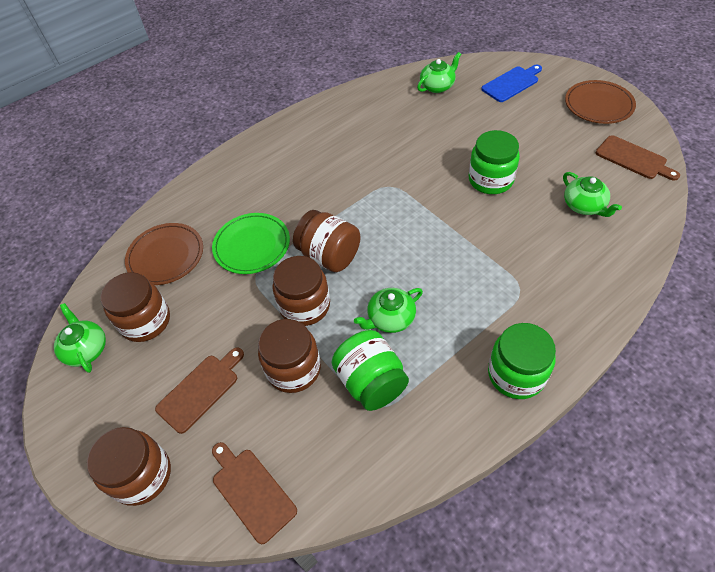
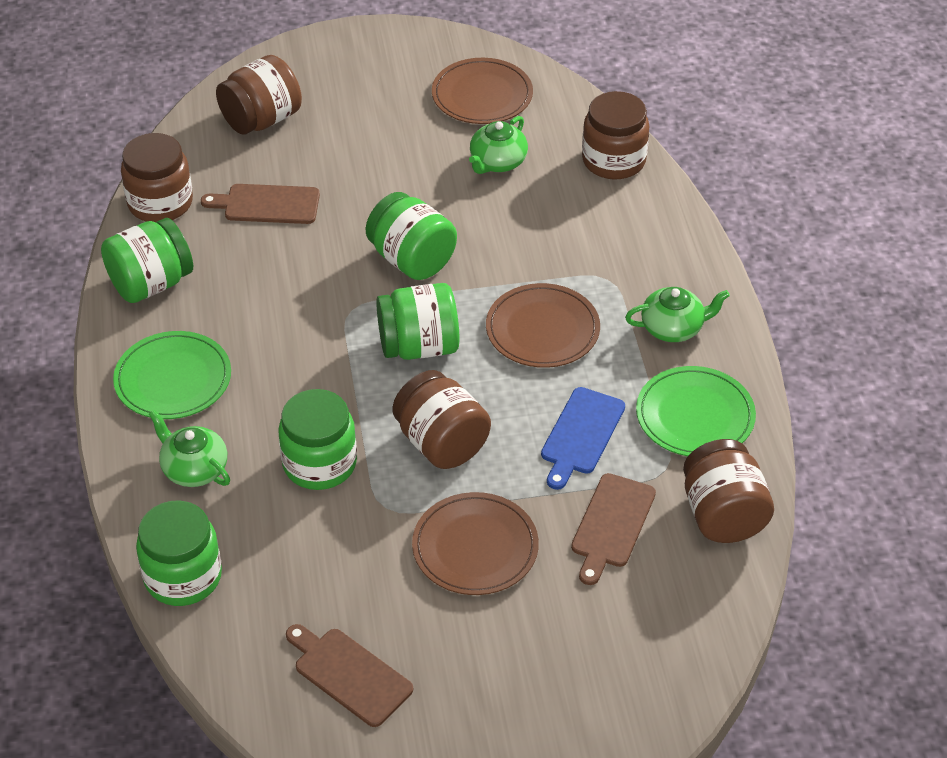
brown plate: 2 -> 3
green jar: 3 -> 5
green plate: 1 -> 2
green teapot: 4 -> 3

